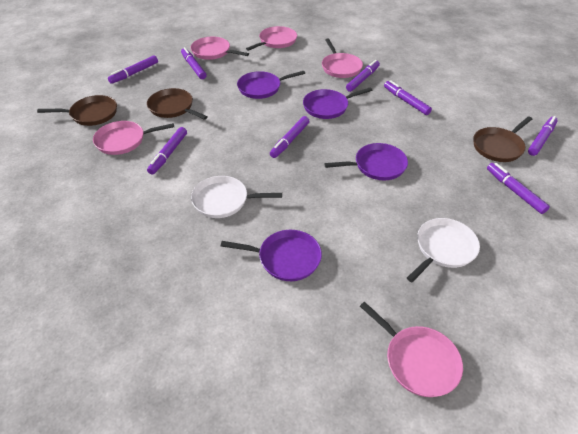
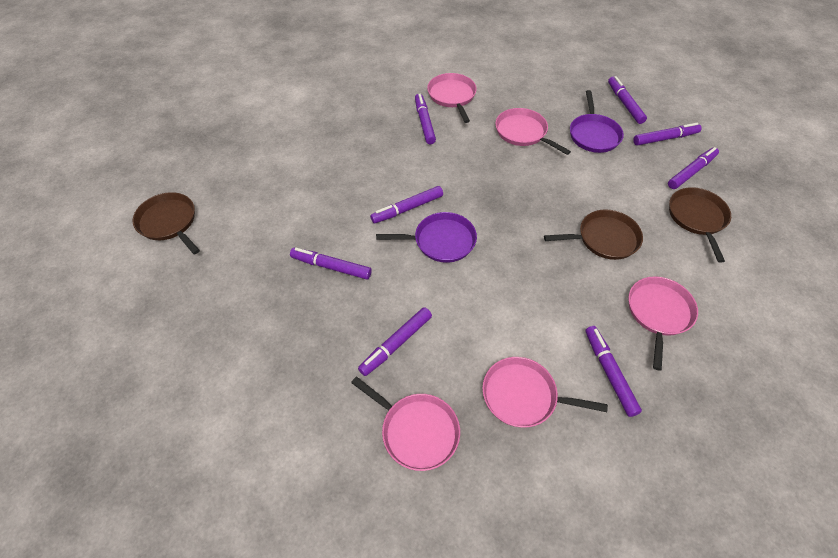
purple pan: 4 -> 2
white pan: 2 -> 0

